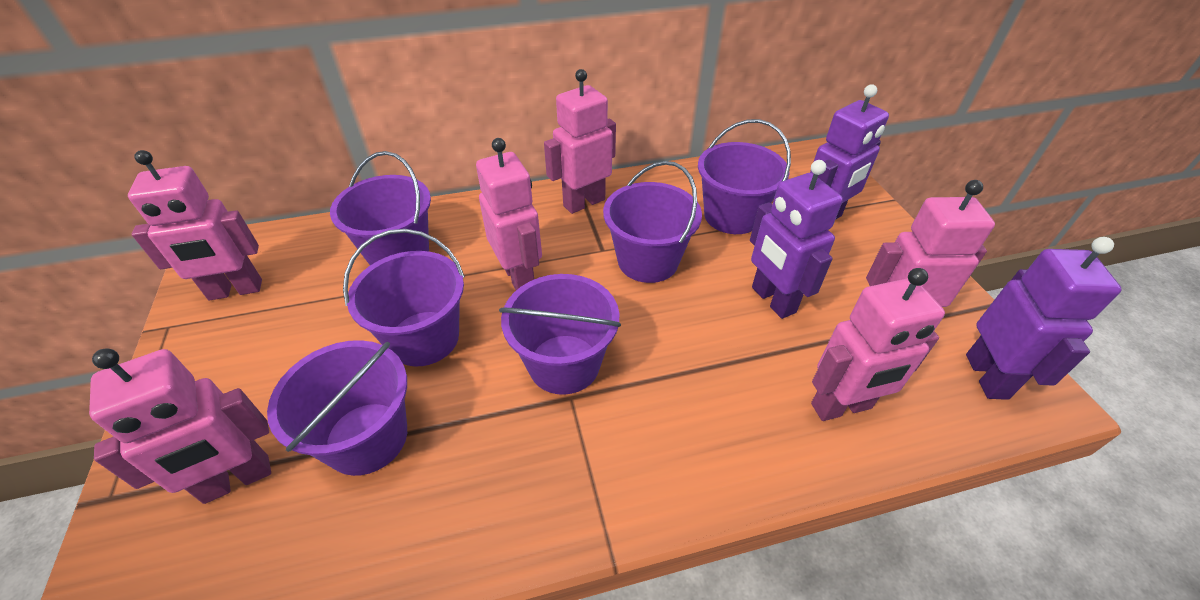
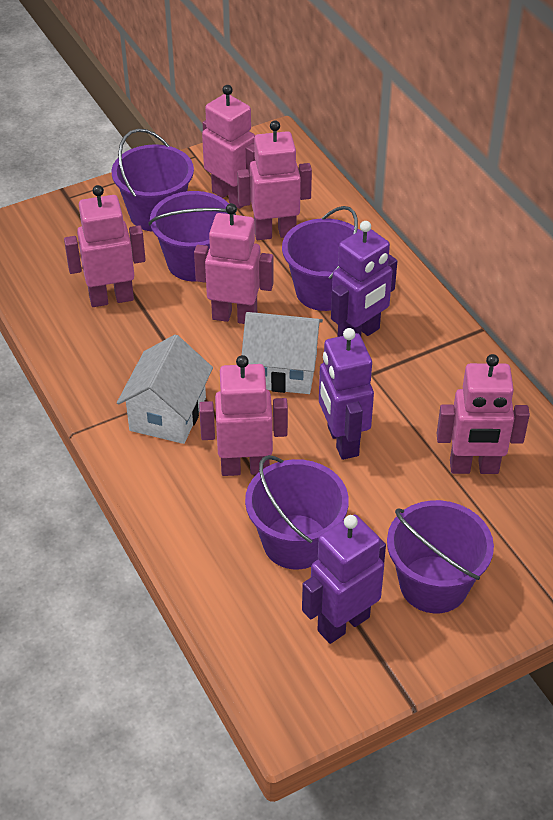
purple bucket: 6 -> 5
white house: 0 -> 2

